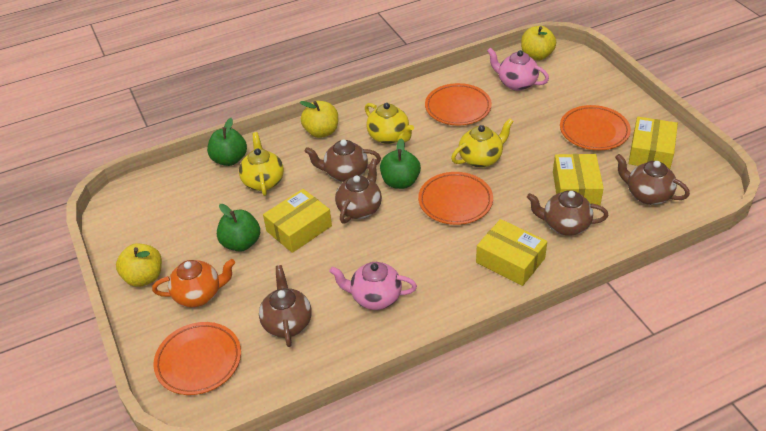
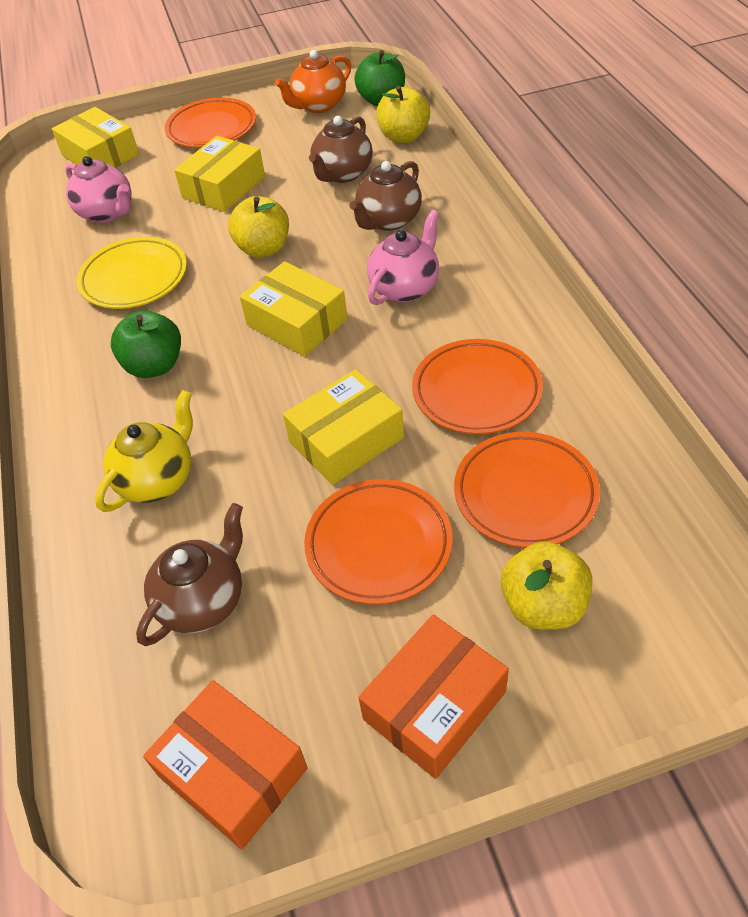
brown teapot: 5 -> 3
green apple: 3 -> 2
orange box: 0 -> 2
yellow plate: 0 -> 1
yellow teapot: 3 -> 1

